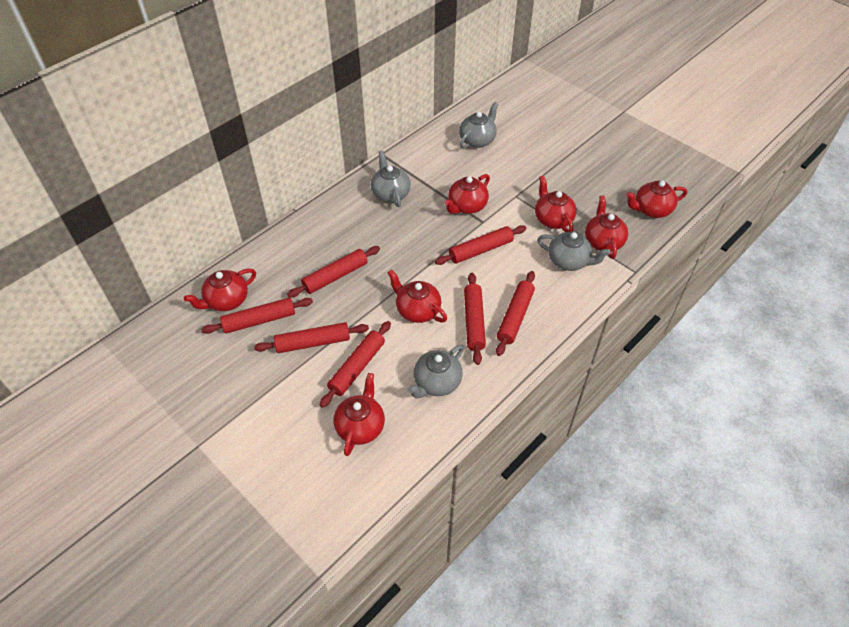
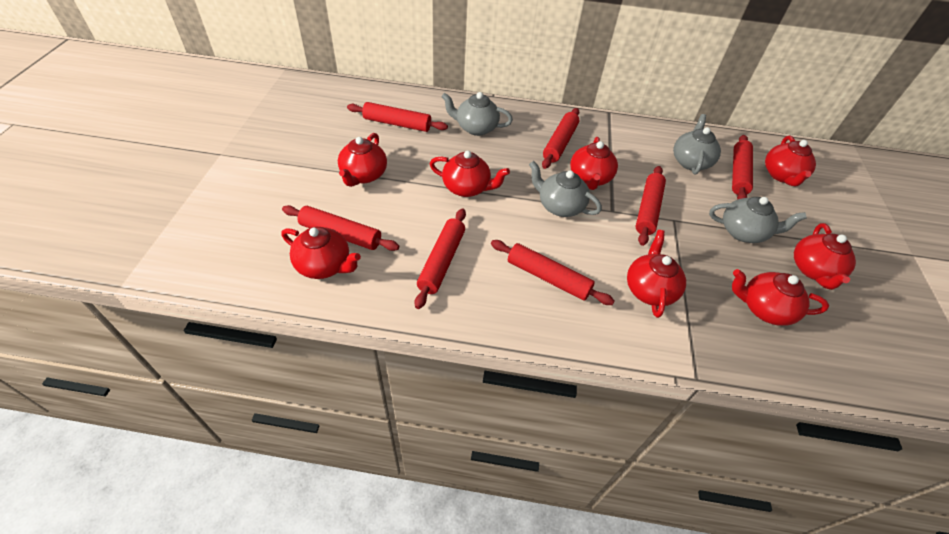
red teapot: 7 -> 8

